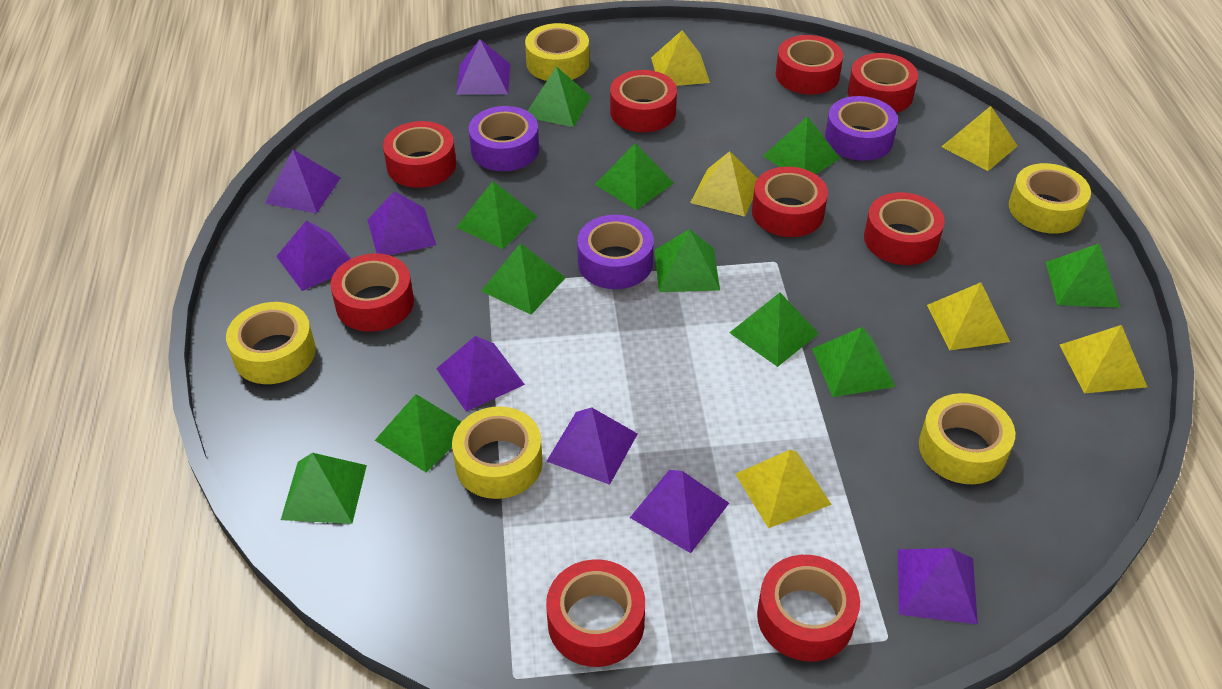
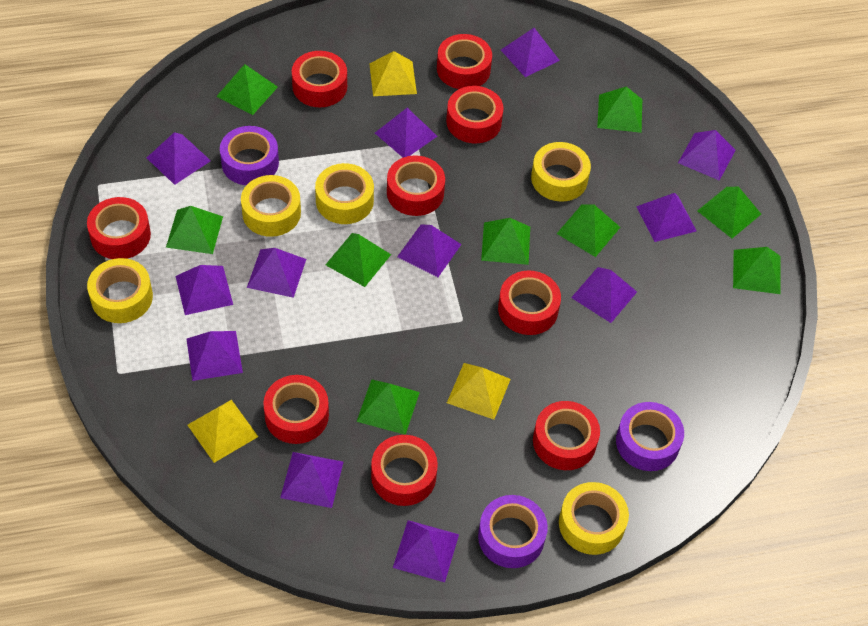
green pyramid: 11 -> 9
purple pyramid: 8 -> 12
yellow pyramid: 6 -> 3

